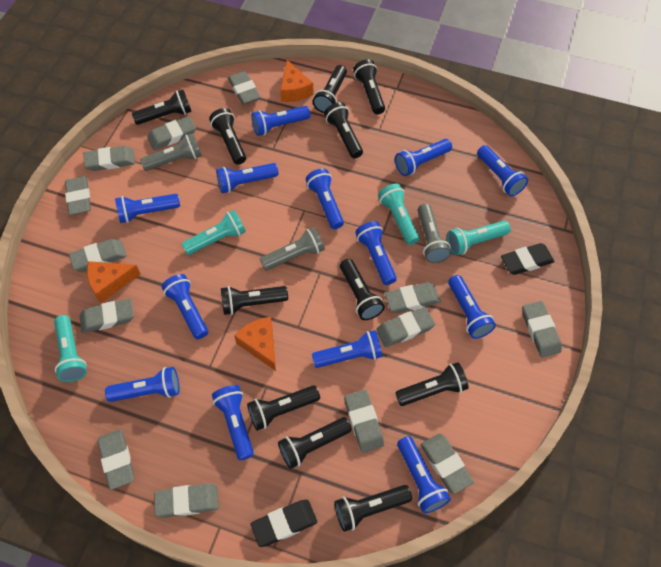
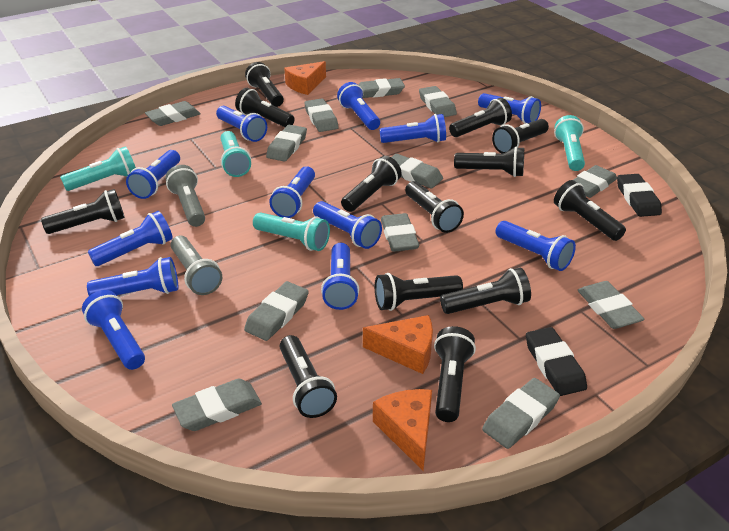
black flashlight: 11 -> 13
blue flashlight: 13 -> 12
grey eraser: 13 -> 12
grey flashlight: 3 -> 2

